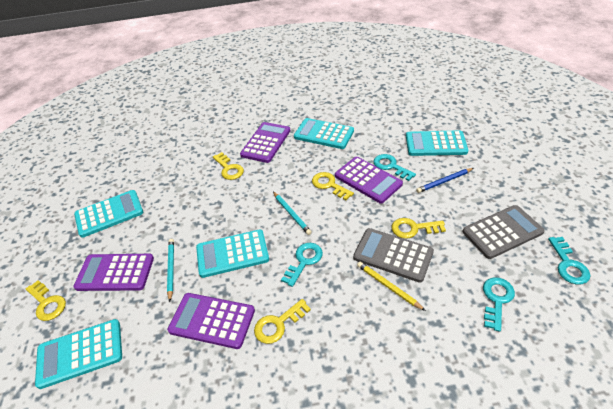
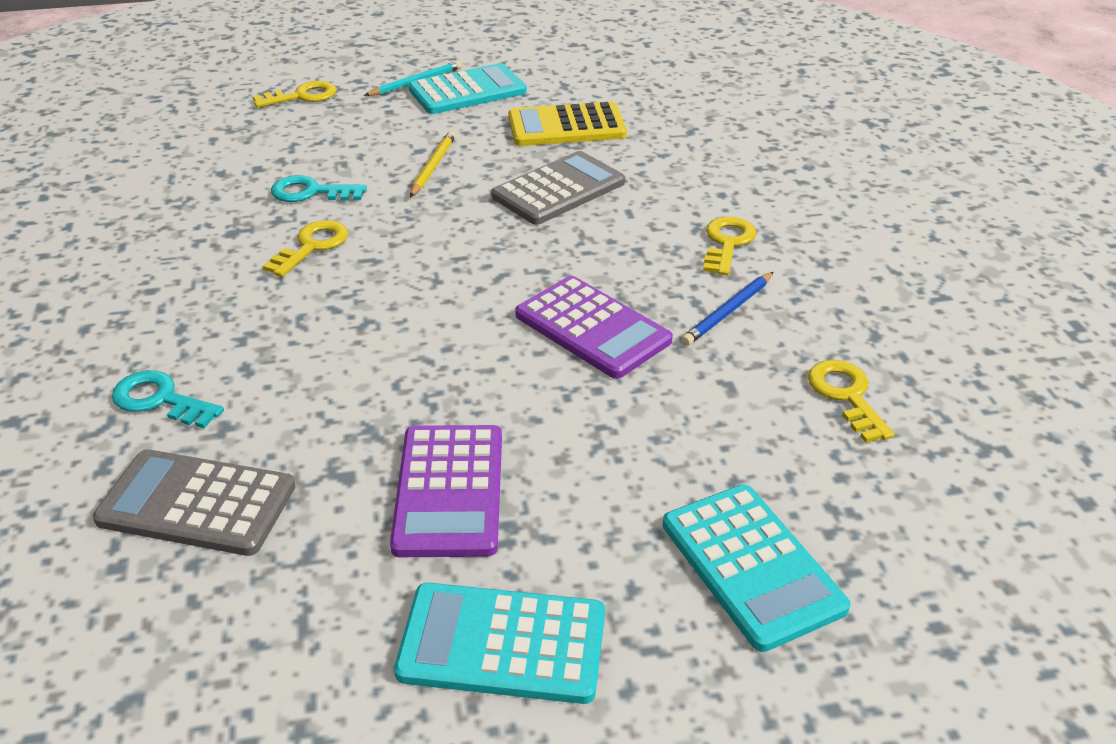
purple calculator: 4 -> 2
turquoise calculator: 5 -> 3
turquoise key: 4 -> 2
turquoise pencil: 2 -> 1
yellow calculator: 0 -> 1
yellow key: 5 -> 4

